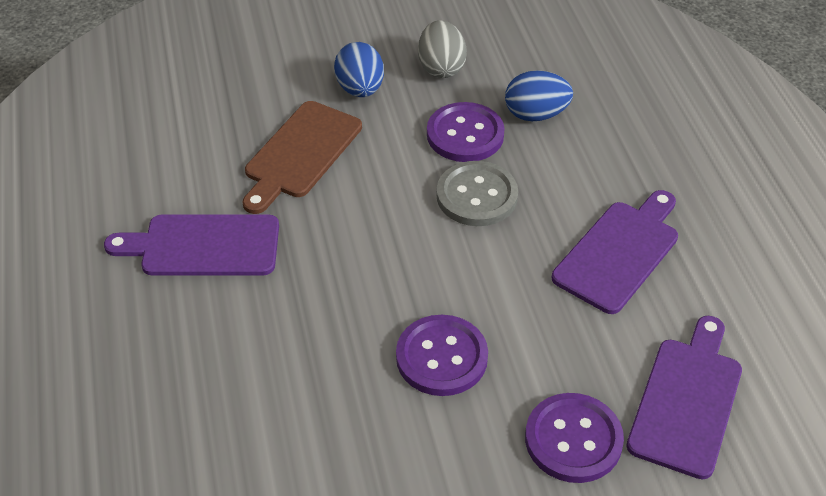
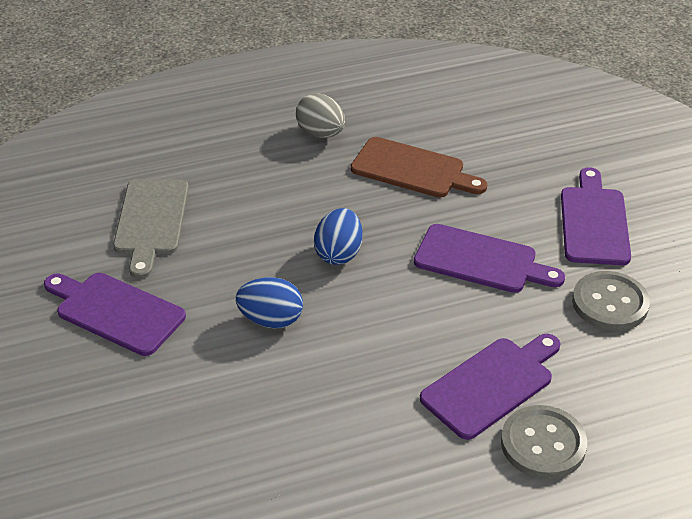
grey button: 1 -> 2
grey cutting board: 0 -> 1
purple button: 3 -> 0
purple cutting board: 3 -> 4

